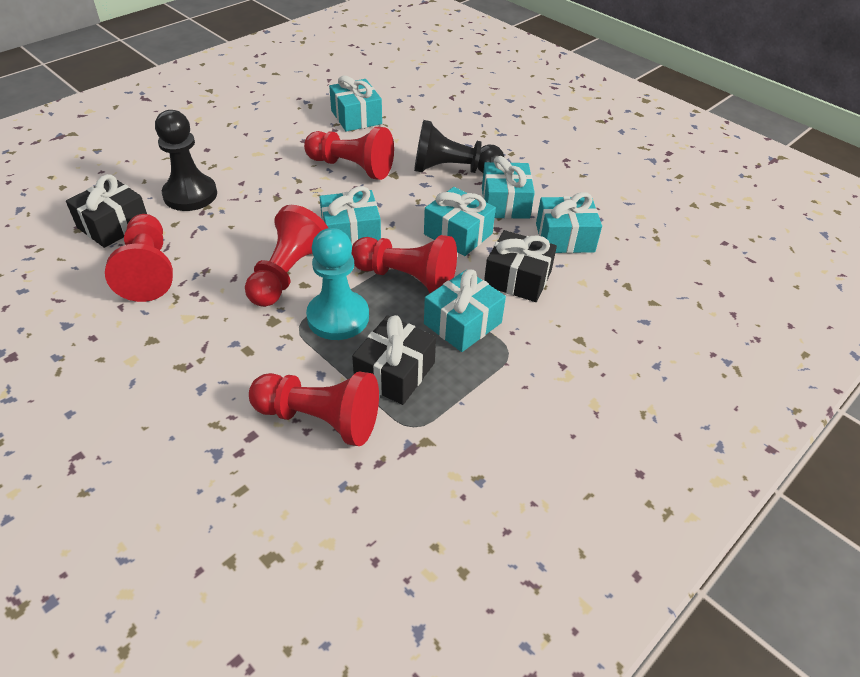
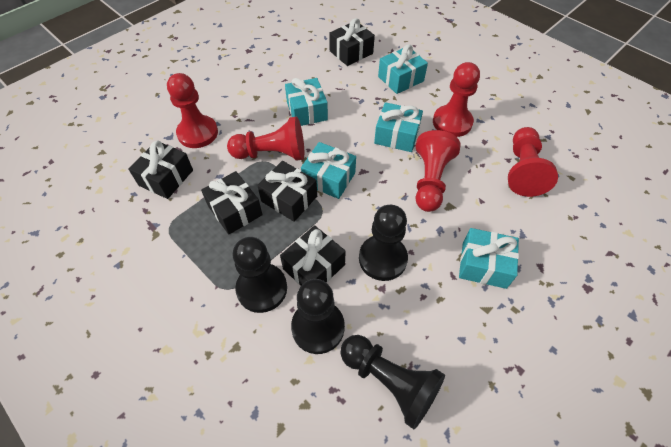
black gift: 3 -> 5
black pawn: 2 -> 4
turquoise gift: 6 -> 5
turquoise pawn: 1 -> 0

